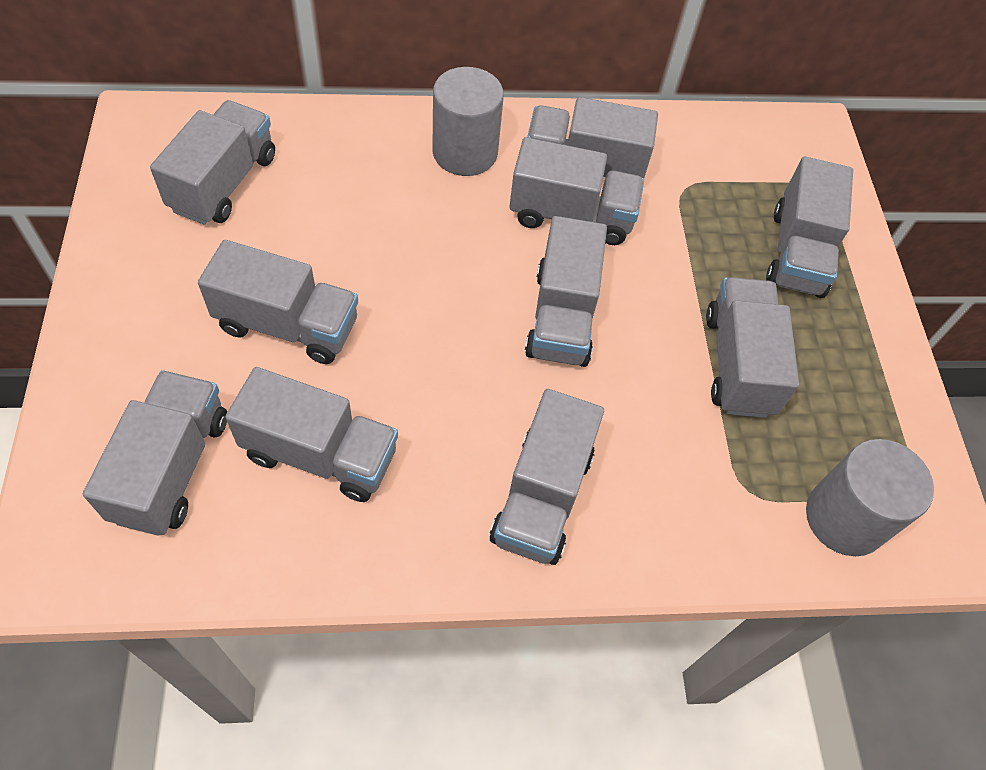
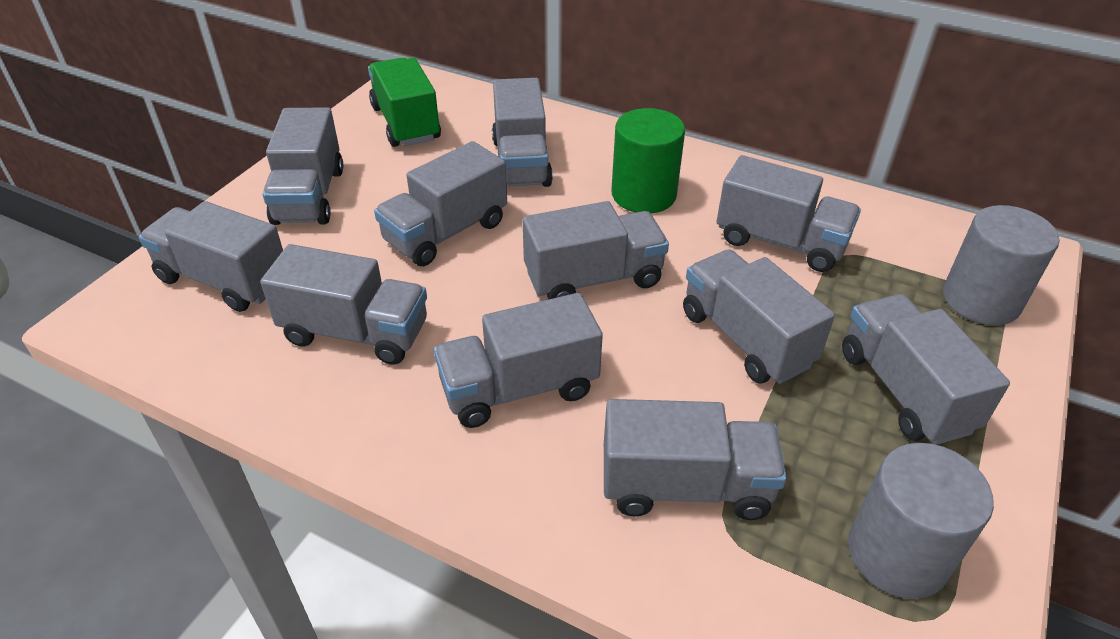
green cylinder: 0 -> 1
green truck: 0 -> 1
grey truck: 10 -> 11

